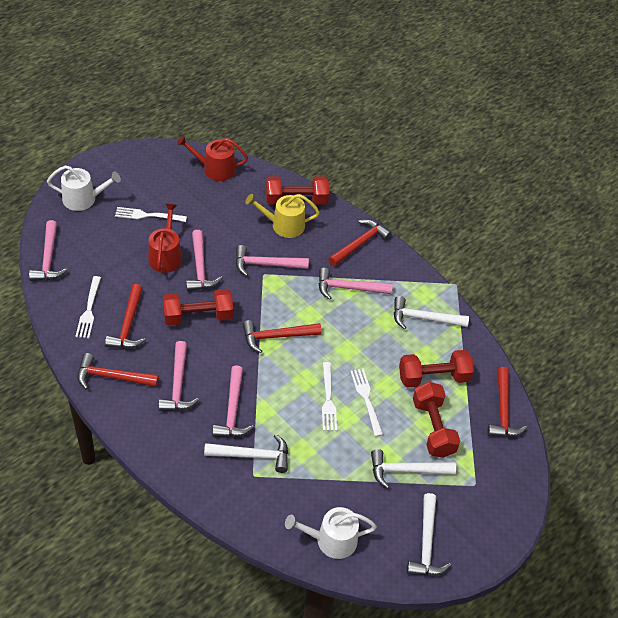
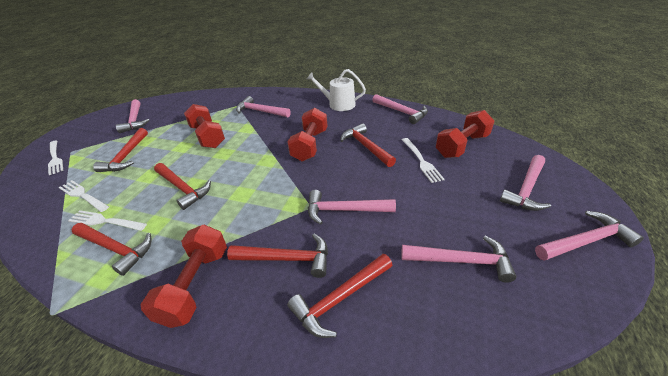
pink hammer: 6 -> 7
red hammer: 5 -> 6
red watering can: 2 -> 0
white hammer: 4 -> 0
white watering can: 2 -> 1
yellow watering can: 1 -> 0

